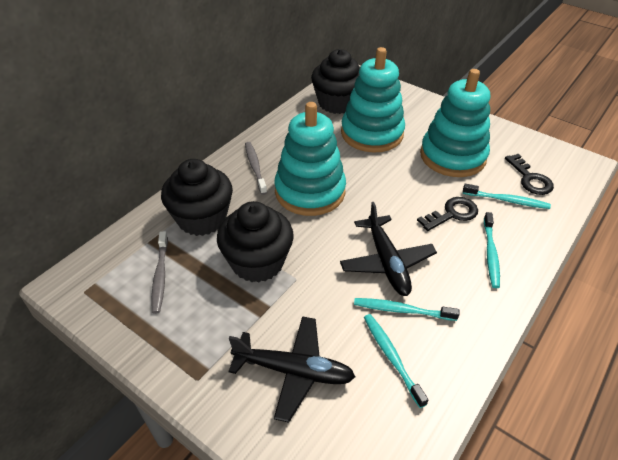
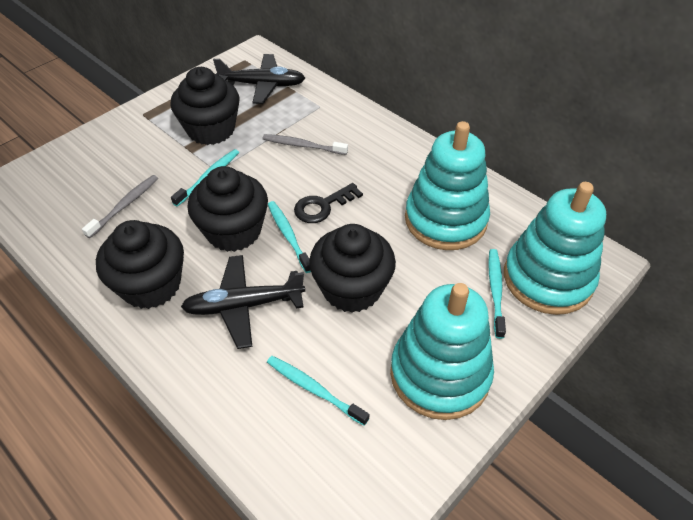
black cupcake: 3 -> 4
black key: 2 -> 1

